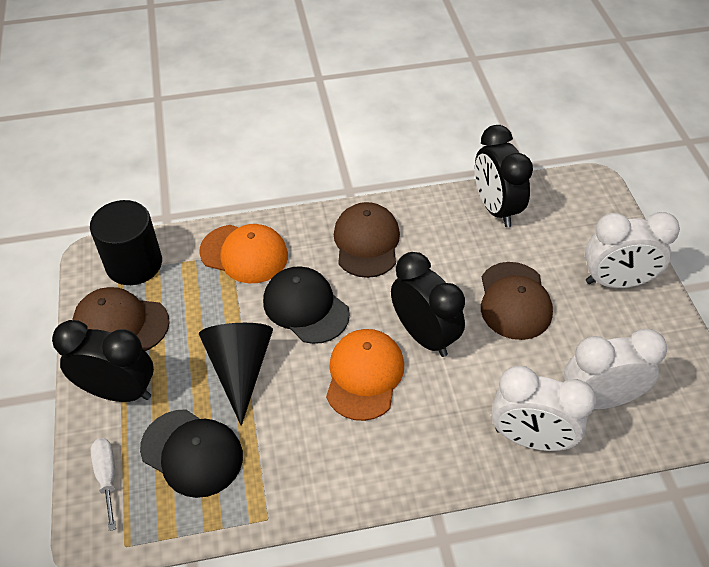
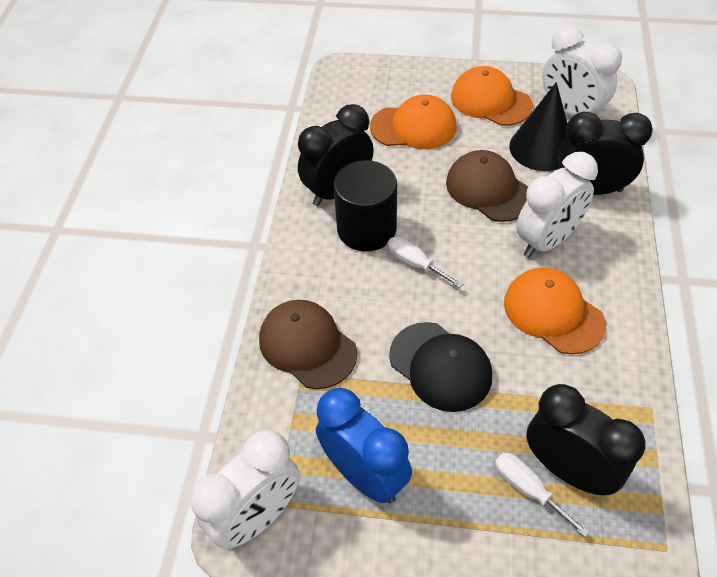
black cap: 2 -> 1
blue clock: 0 -> 1
brown cap: 3 -> 2
orange cap: 2 -> 3
white screwdriver: 1 -> 2

